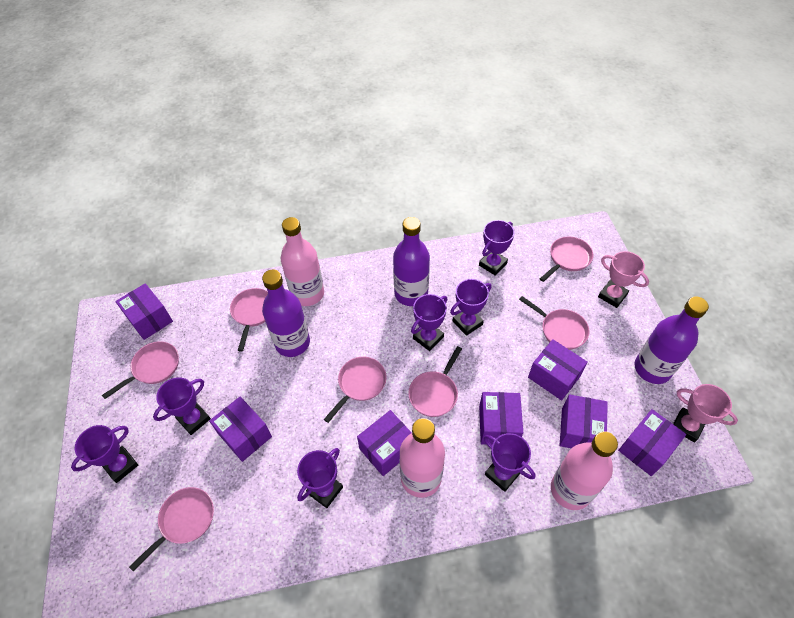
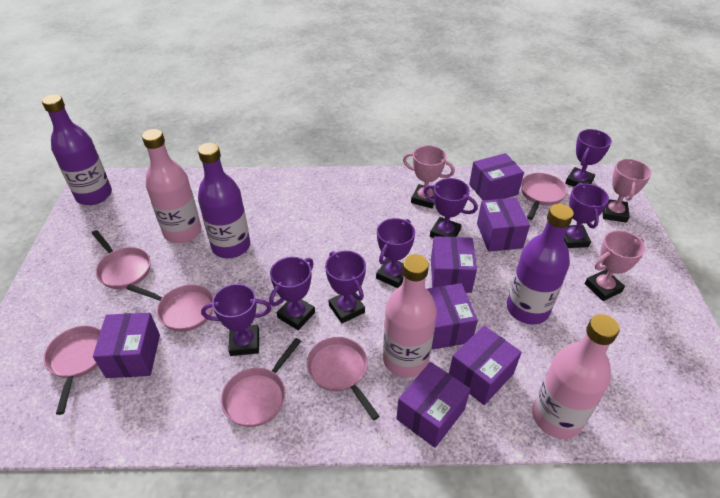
pink pan: 7 -> 6
pink trophy: 2 -> 3

